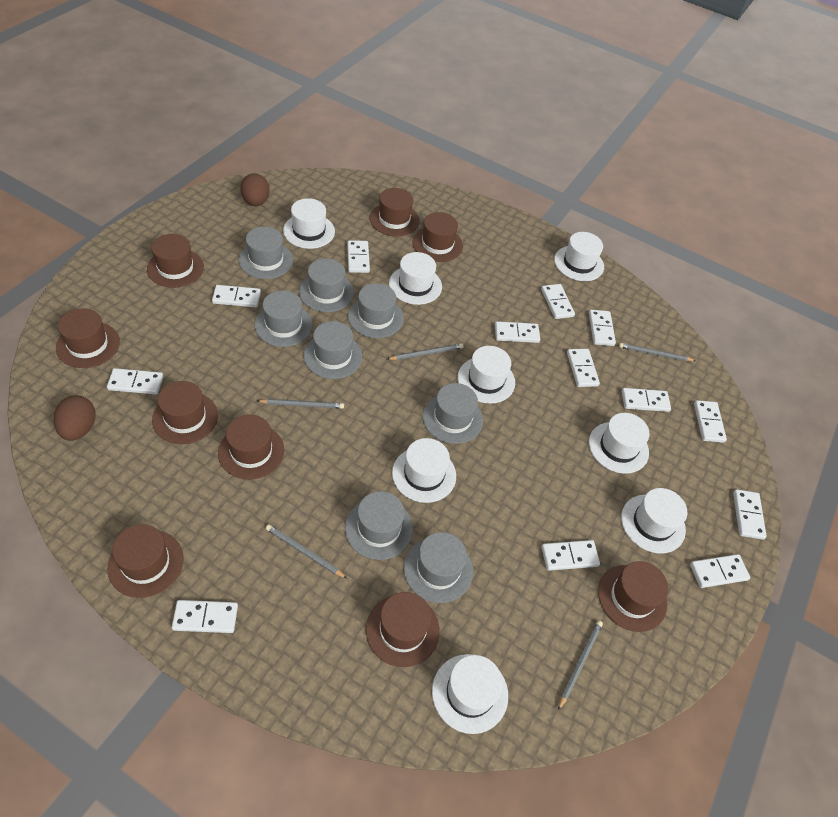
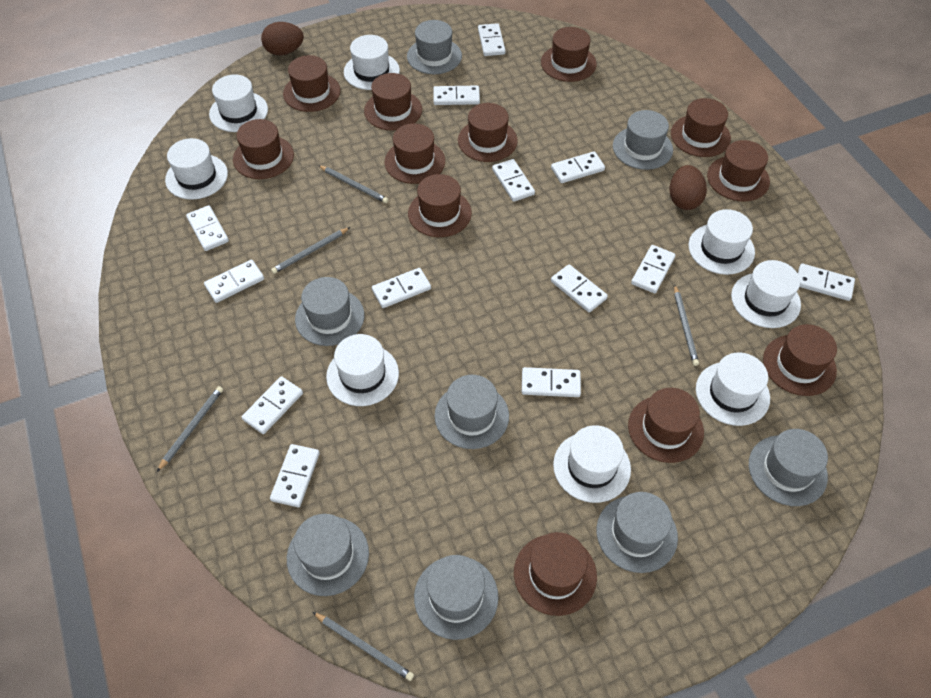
brown hat: 9 -> 12

